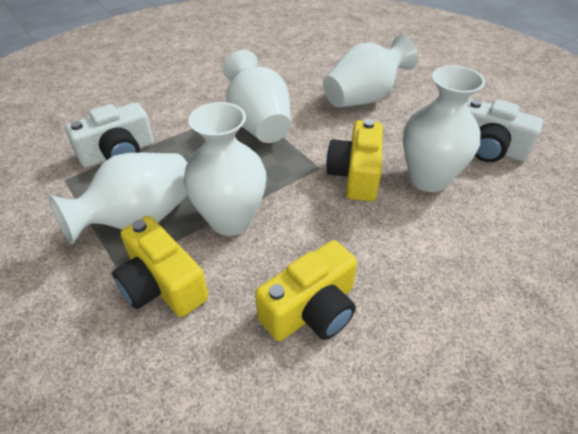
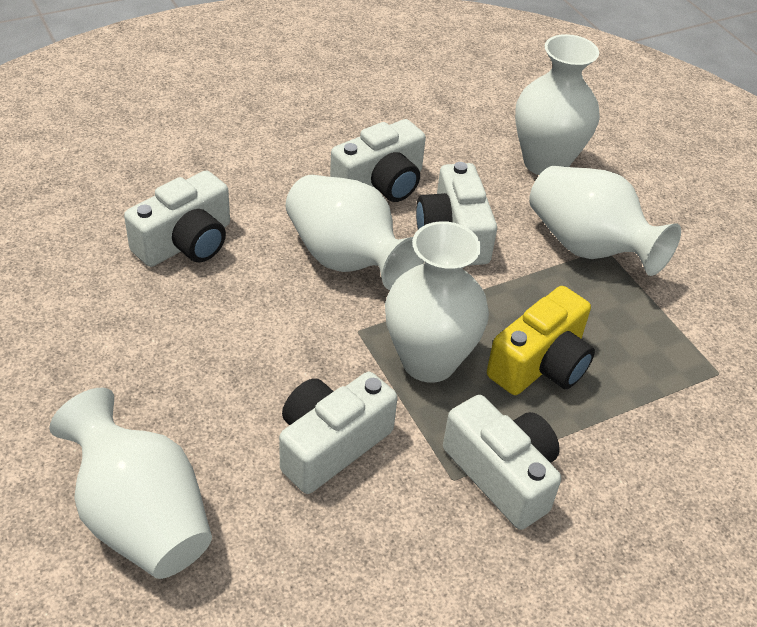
white camera: 2 -> 5
yellow camera: 3 -> 1

